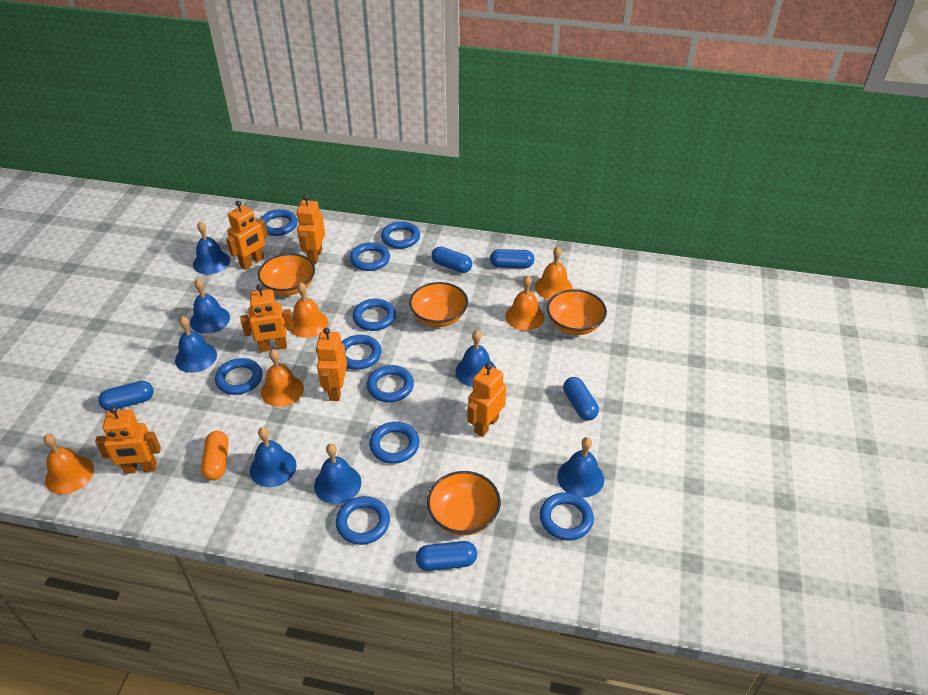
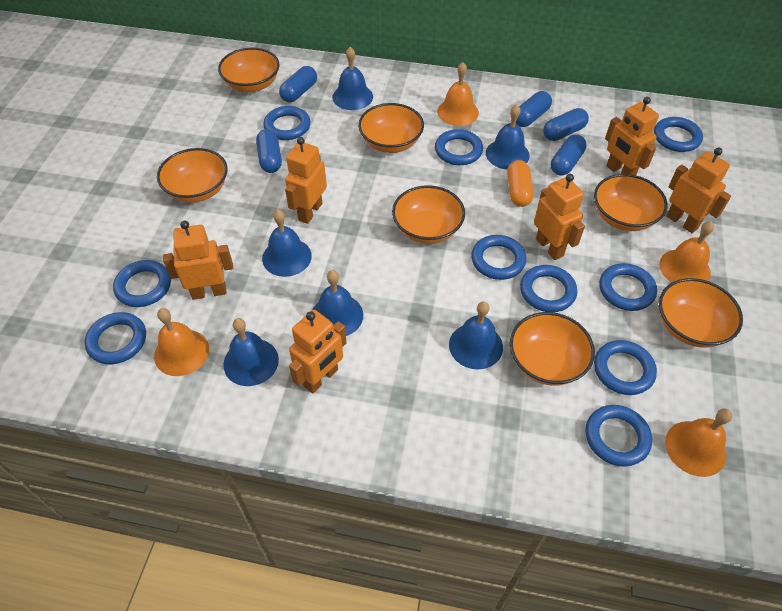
blue bell: 7 -> 6
orange bell: 5 -> 4
orange bowl: 4 -> 7

